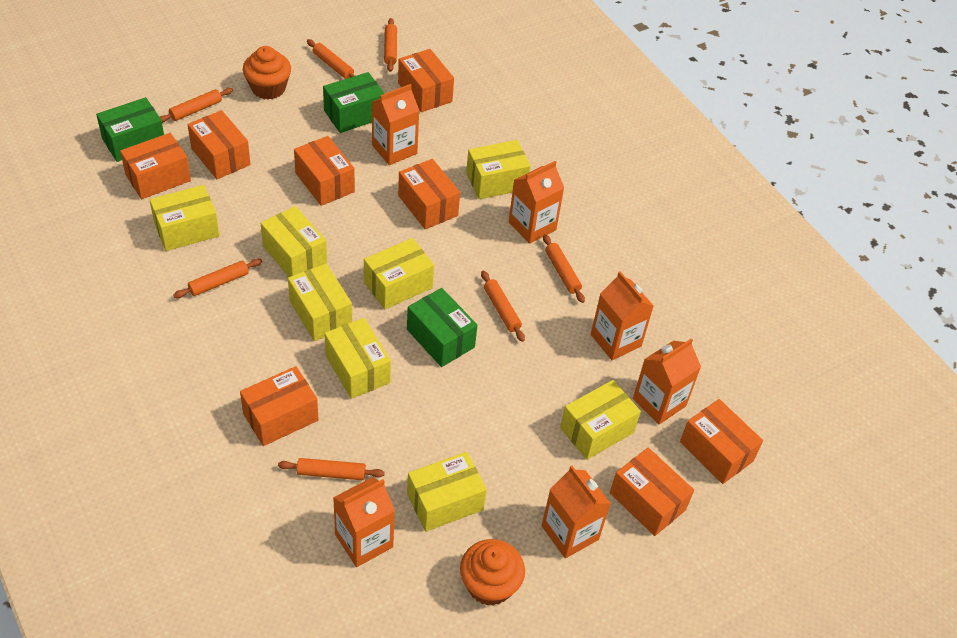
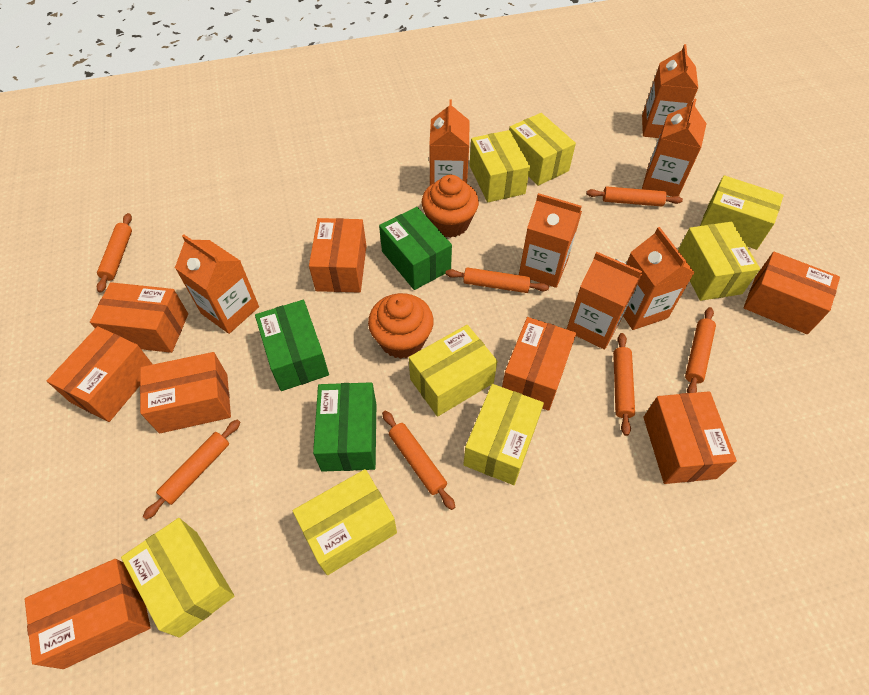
orange carton: 6 -> 7

